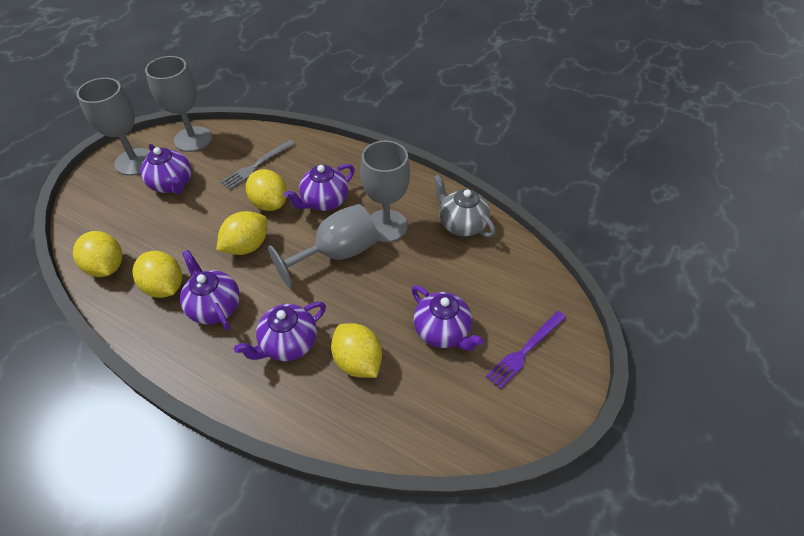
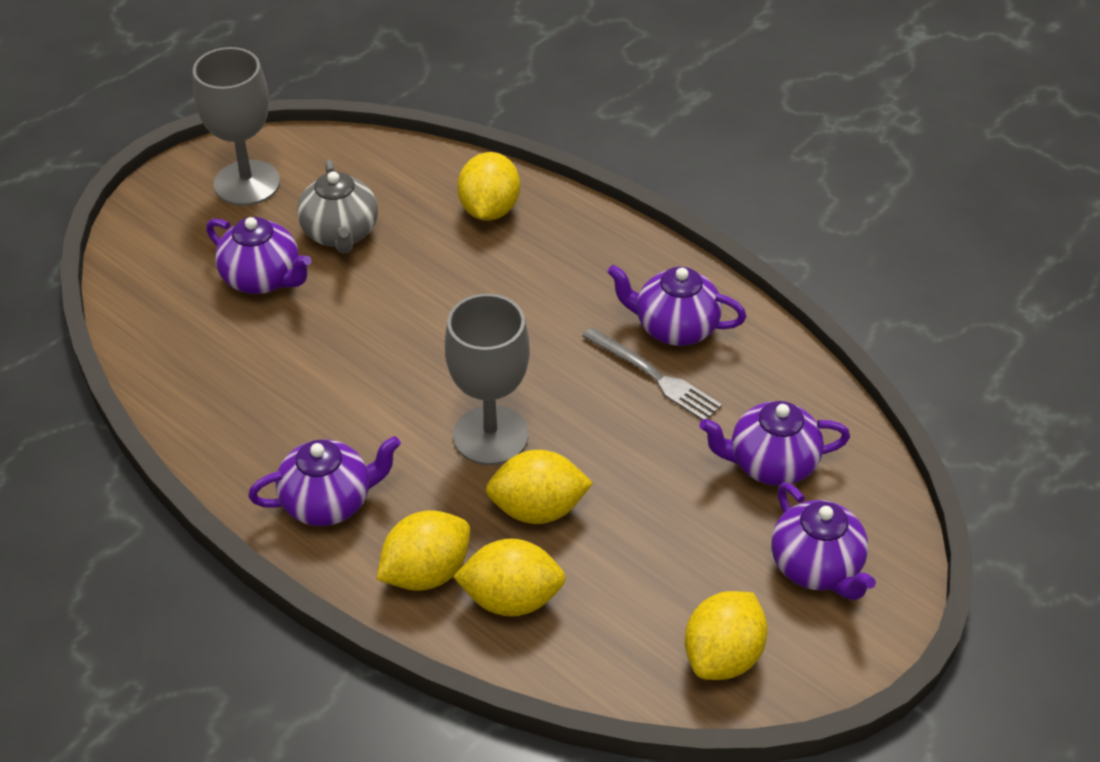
grey goblet: 4 -> 2
purple fork: 1 -> 0

